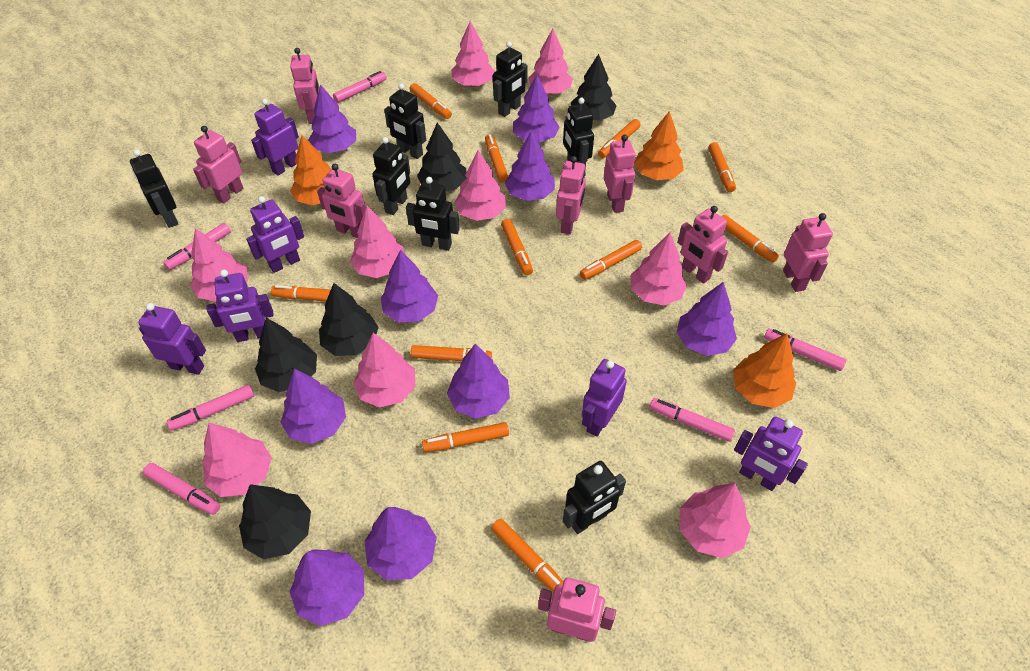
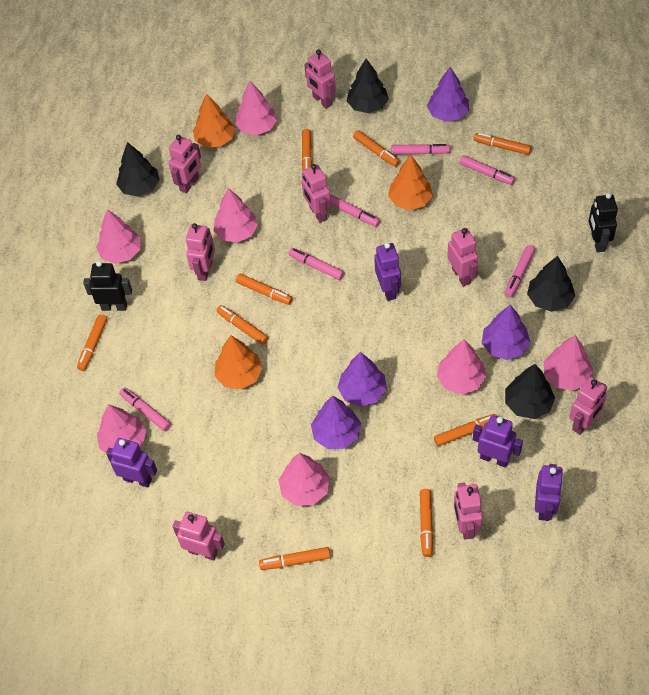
black robot: 7 -> 2
black tree: 5 -> 4
orange marker: 11 -> 9
pink tree: 9 -> 7
purple robot: 6 -> 4
purple tree: 9 -> 4

